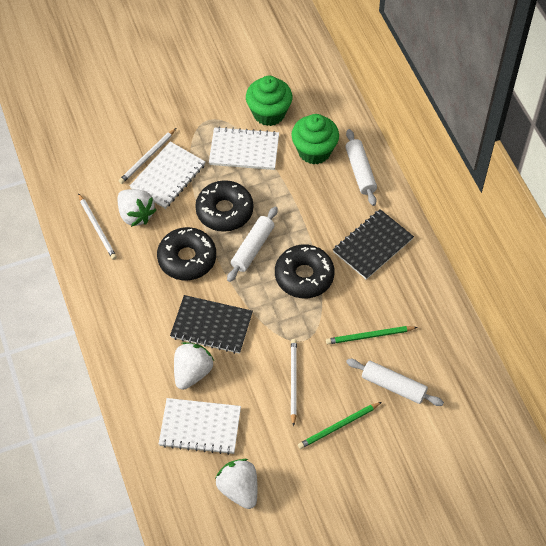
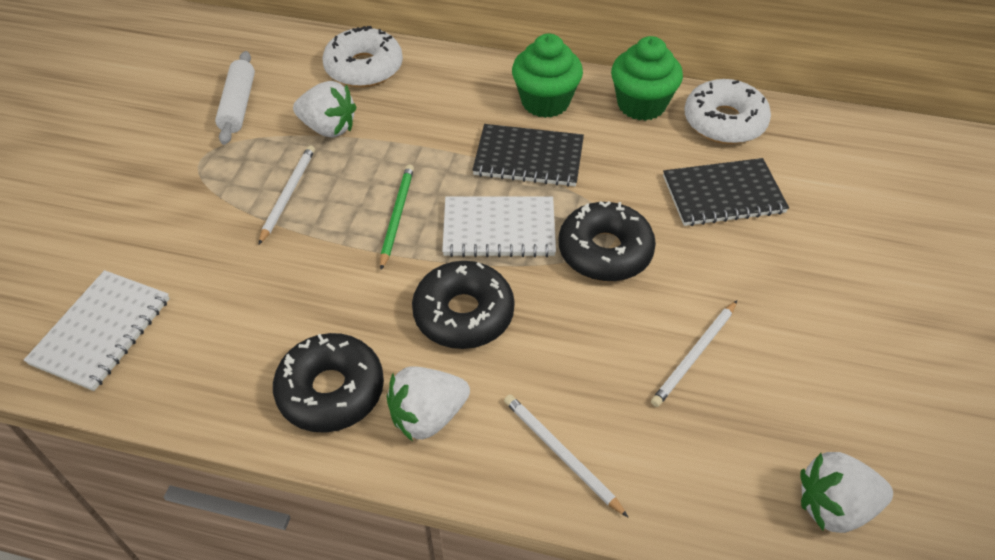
green pencil: 2 -> 1
white donut: 0 -> 2
white notebook: 3 -> 2
white rolling pin: 3 -> 1

